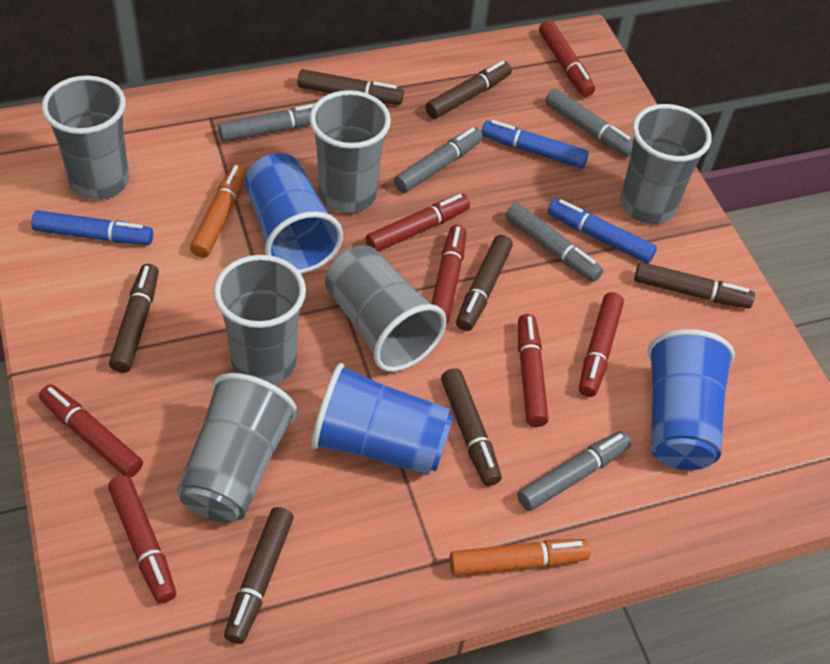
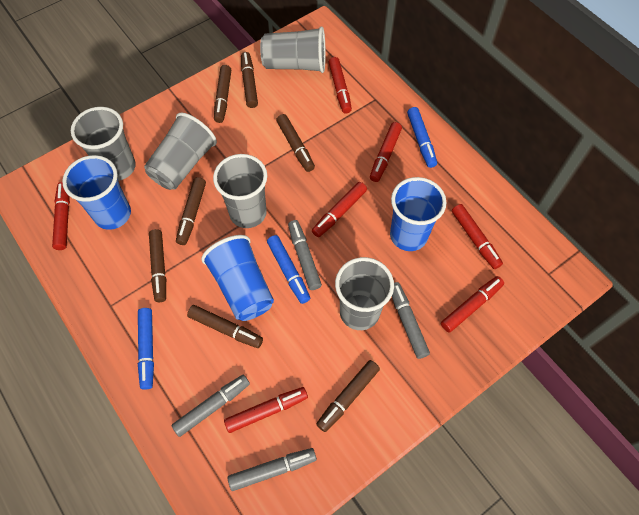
grey cup: 6 -> 5
grey marker: 5 -> 4
orange marker: 2 -> 0

